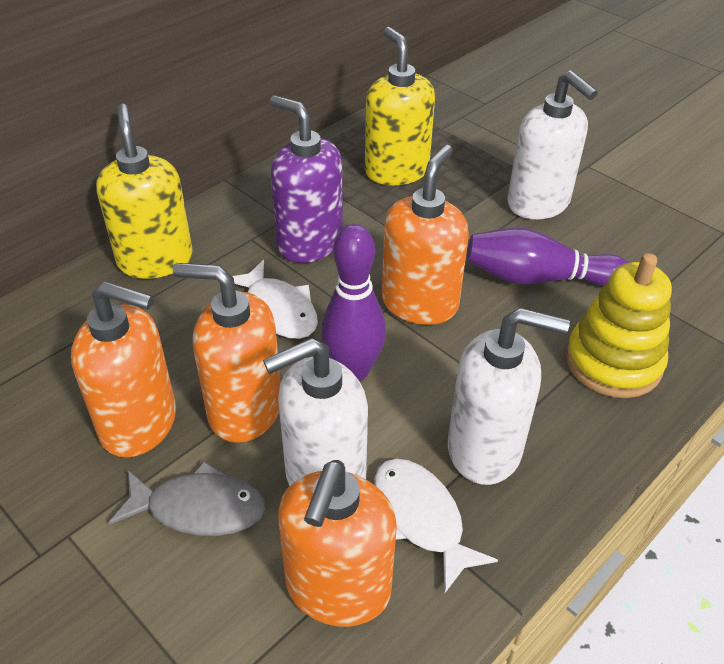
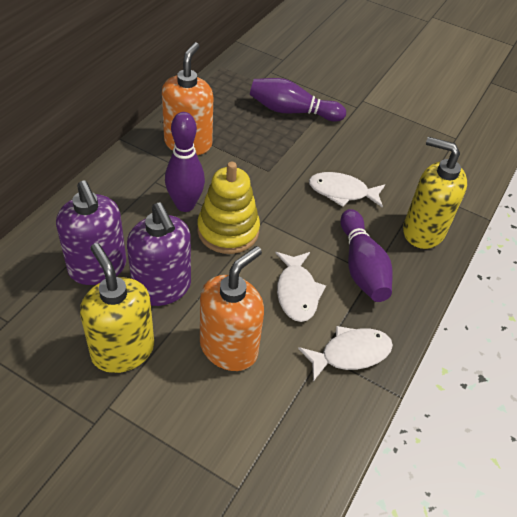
grey fish: 1 -> 0
orange soap dispenser: 4 -> 2
purple bowling pin: 2 -> 3
purple soap dispenser: 1 -> 2
white fish: 2 -> 3
white soap dispenser: 3 -> 0

